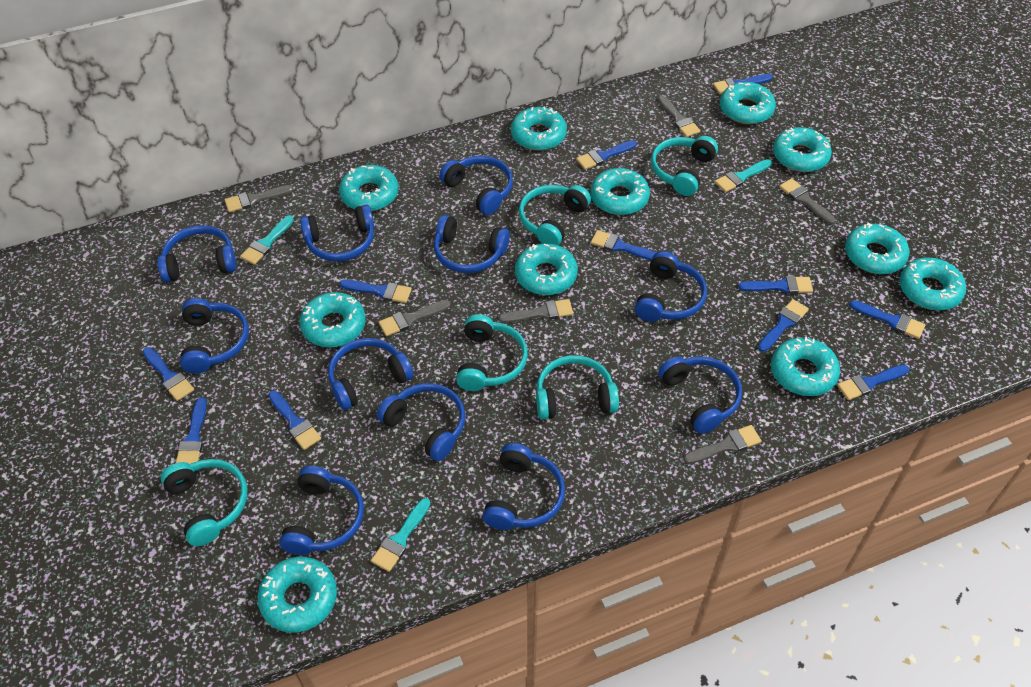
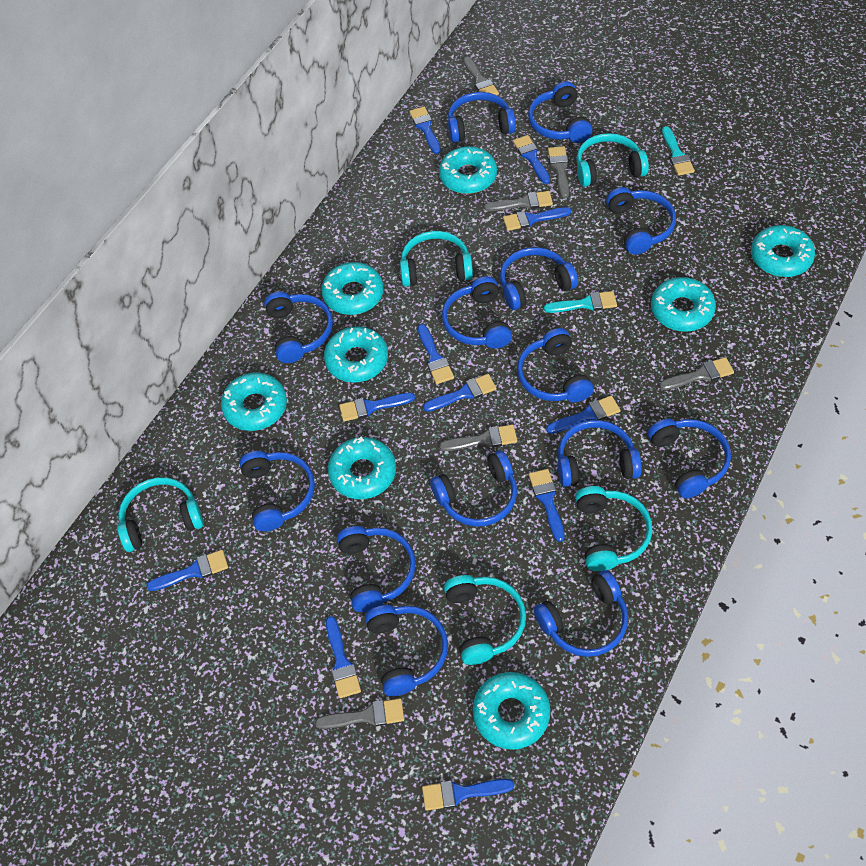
blue headphones: 11 -> 14
turquoise brush: 3 -> 2
turquoise donut: 11 -> 8

